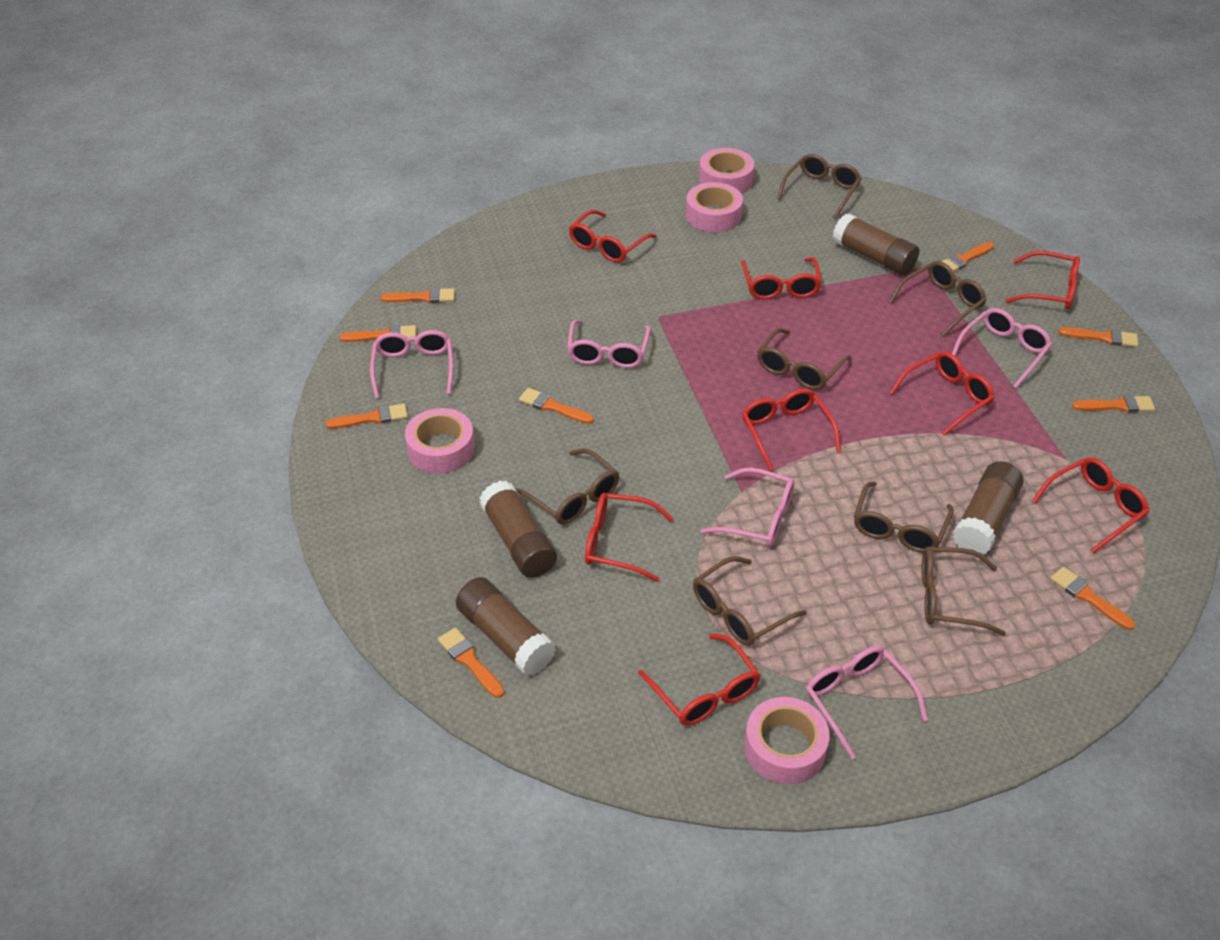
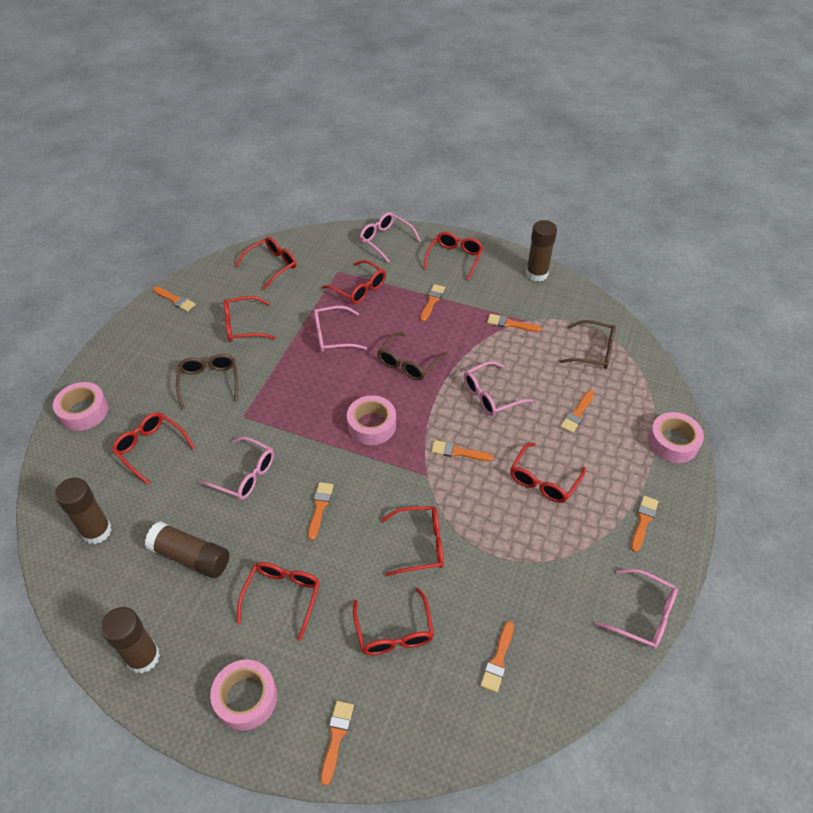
brown glasses: 7 -> 3
red glasses: 8 -> 9

